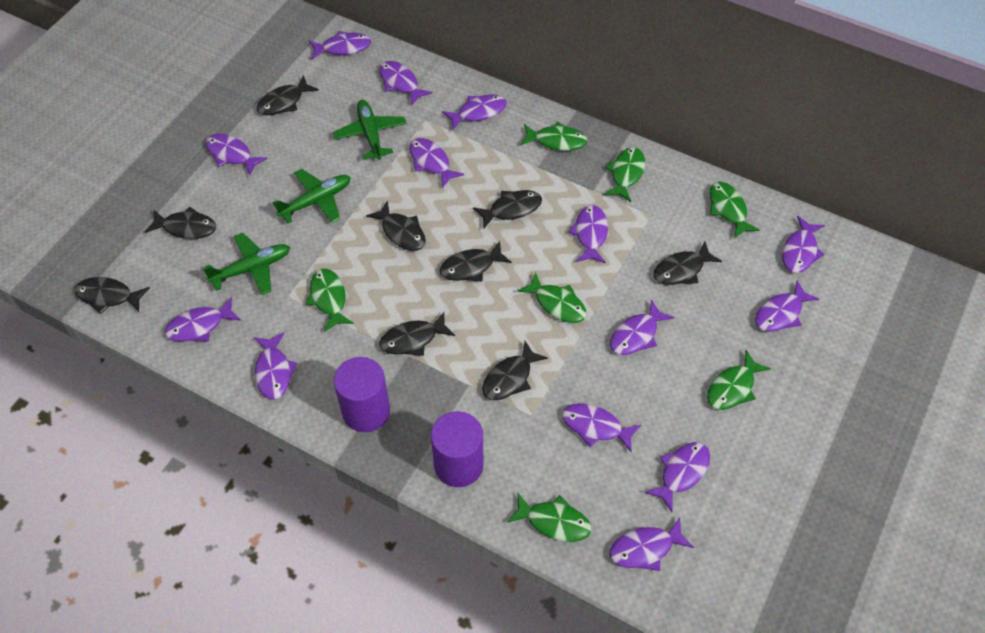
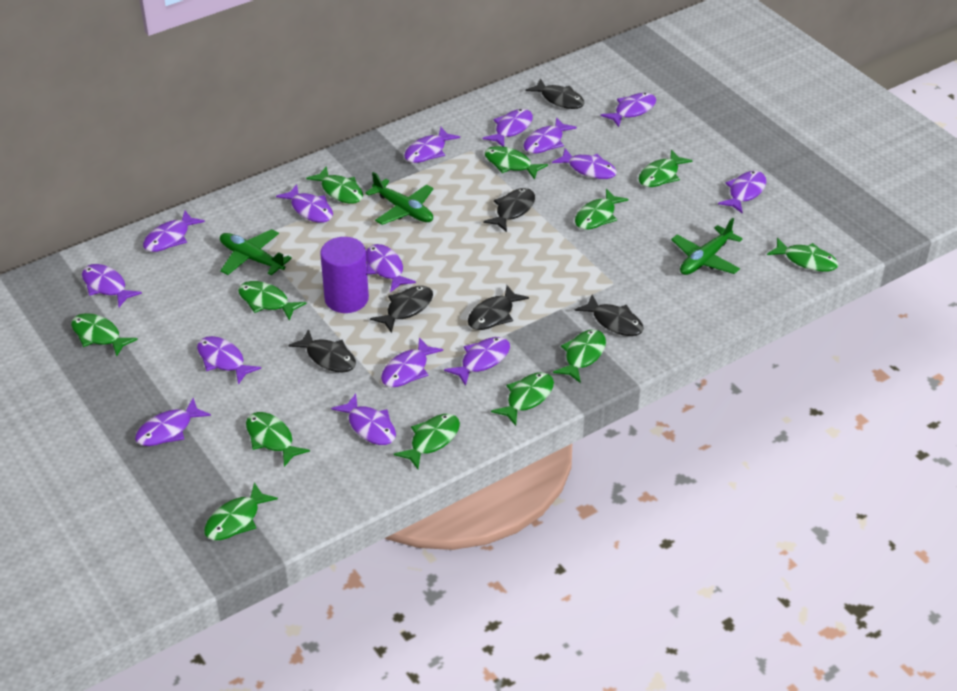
black fish: 9 -> 6
green fish: 7 -> 12
purple cylinder: 2 -> 1
purple fish: 14 -> 15

